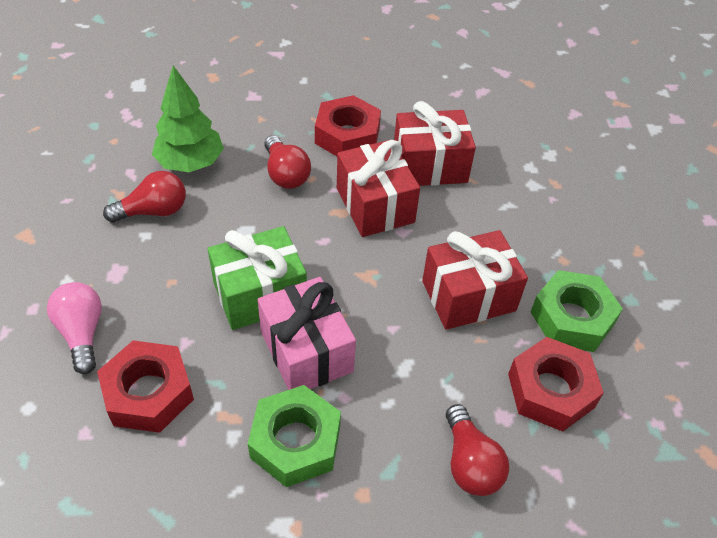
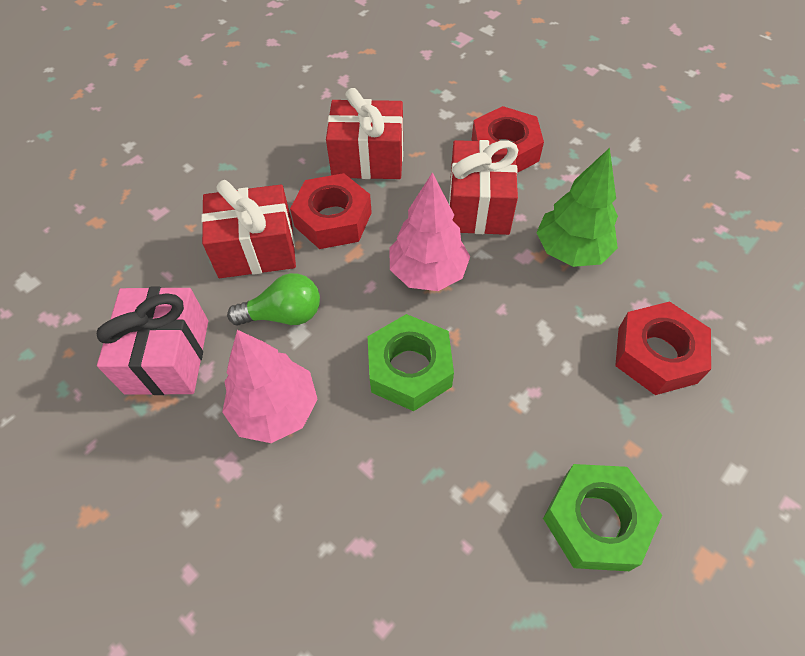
green gift: 1 -> 0
green light bulb: 0 -> 1
pink light bulb: 1 -> 0
pink tree: 0 -> 2
red light bulb: 3 -> 0

